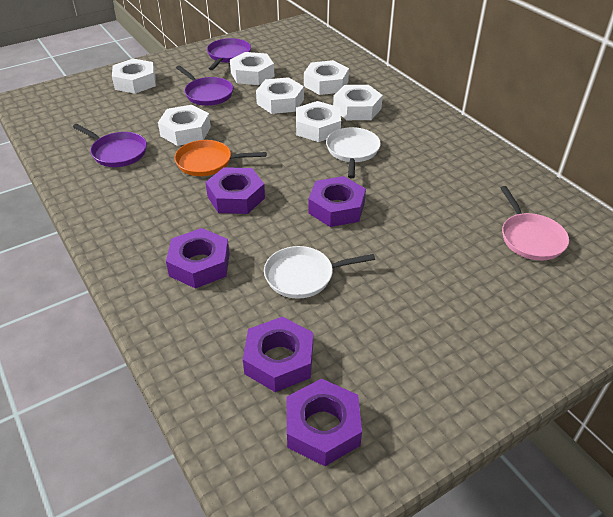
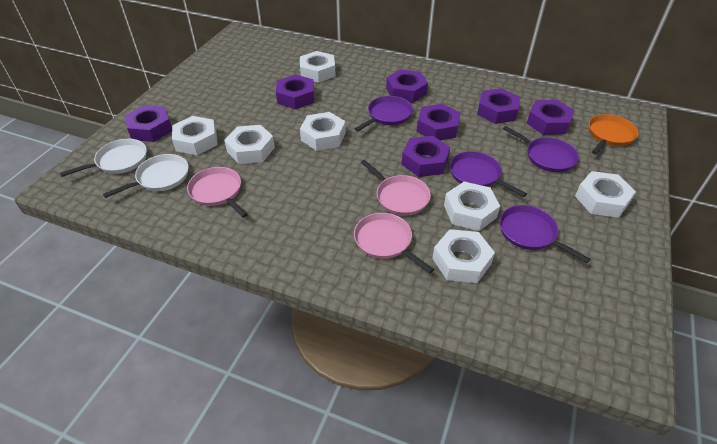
pink pan: 1 -> 3
purple nut: 5 -> 7
purple pan: 3 -> 4

